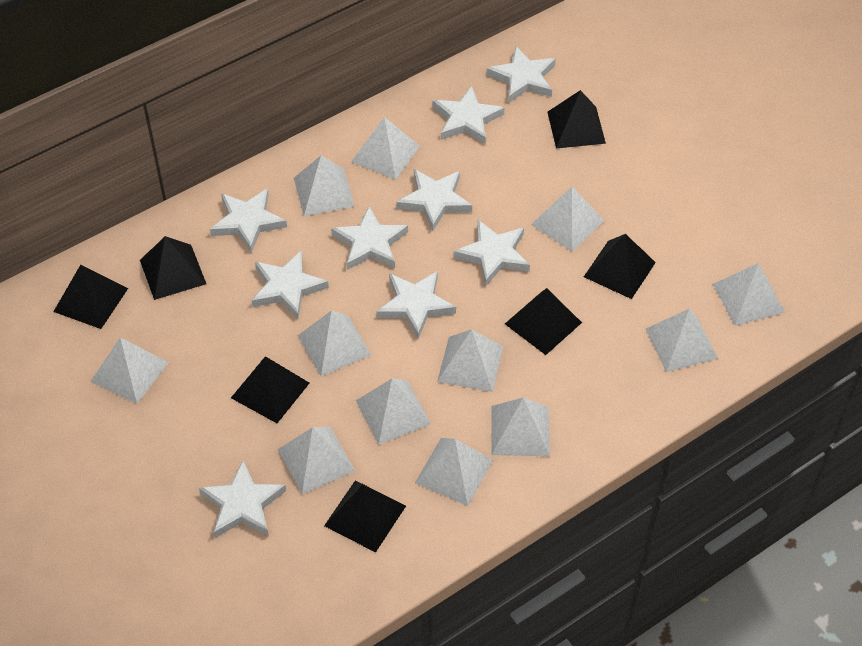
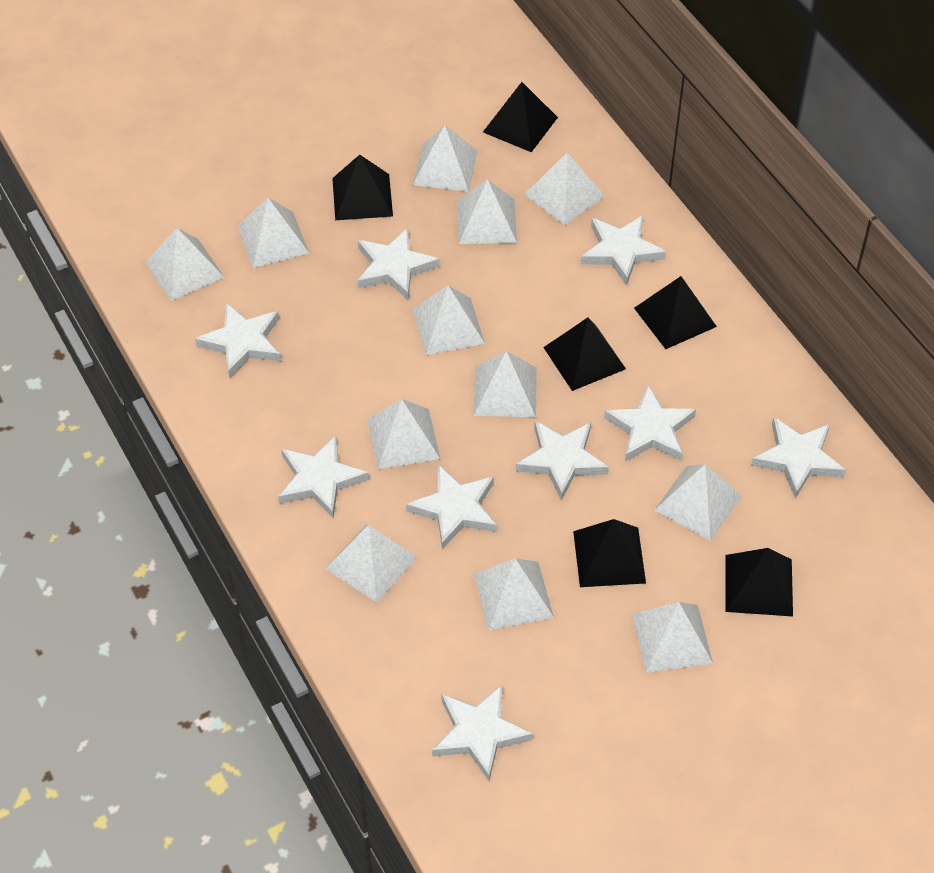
black pyramid: 7 -> 6

